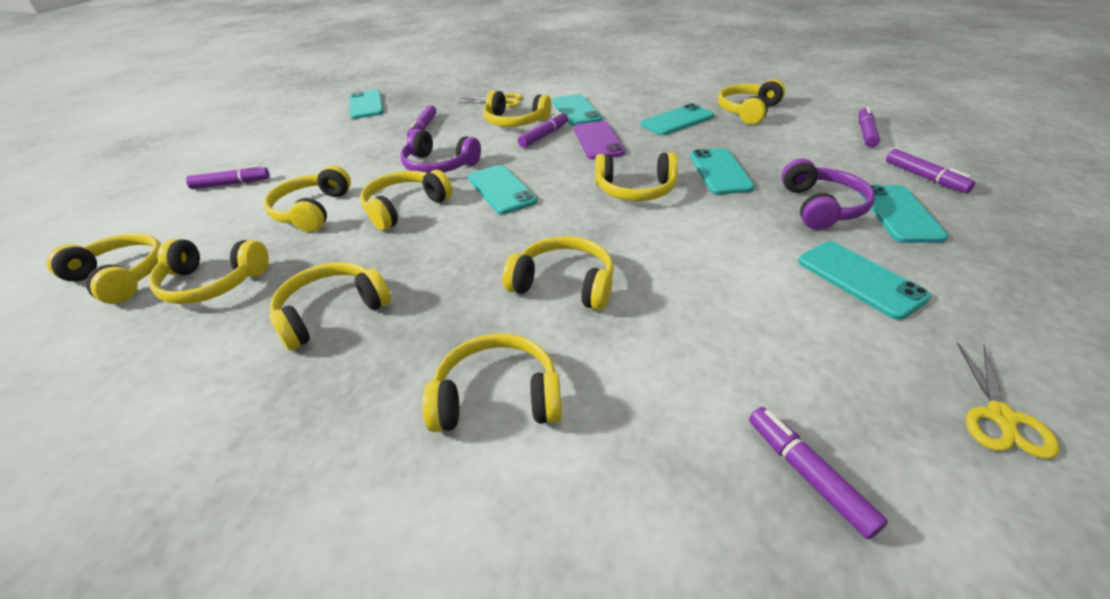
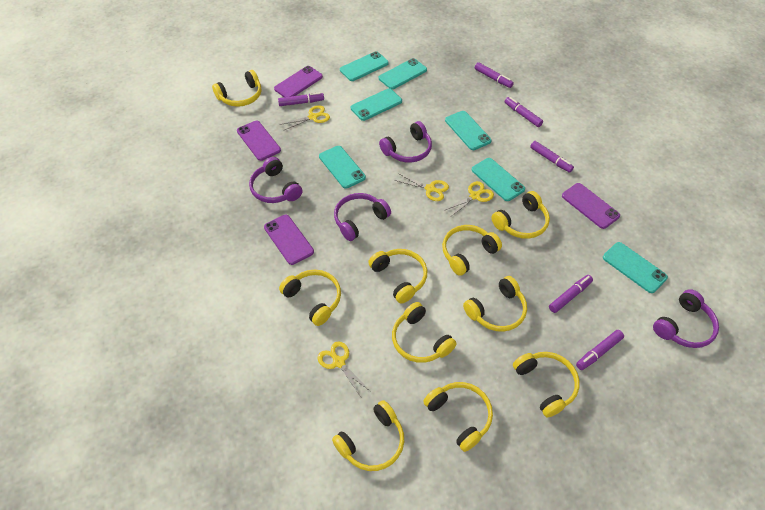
purple headphones: 2 -> 4
purple phone: 1 -> 4
yellow scissors: 2 -> 4

